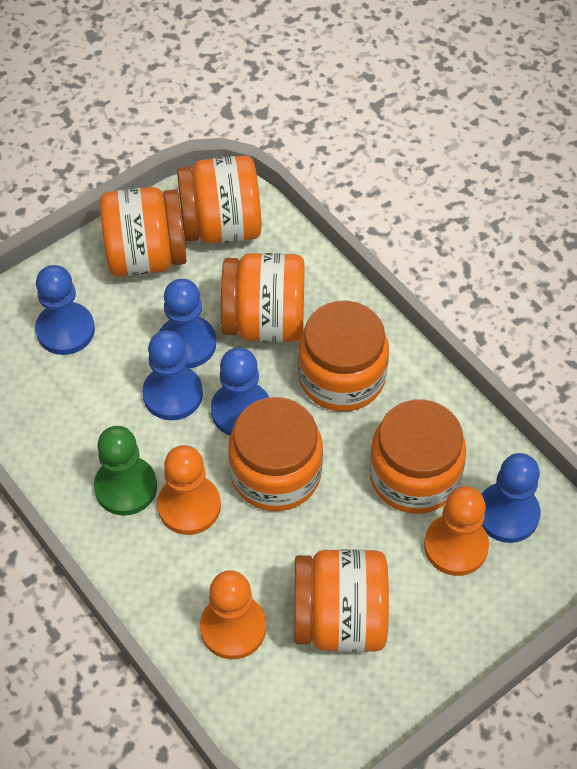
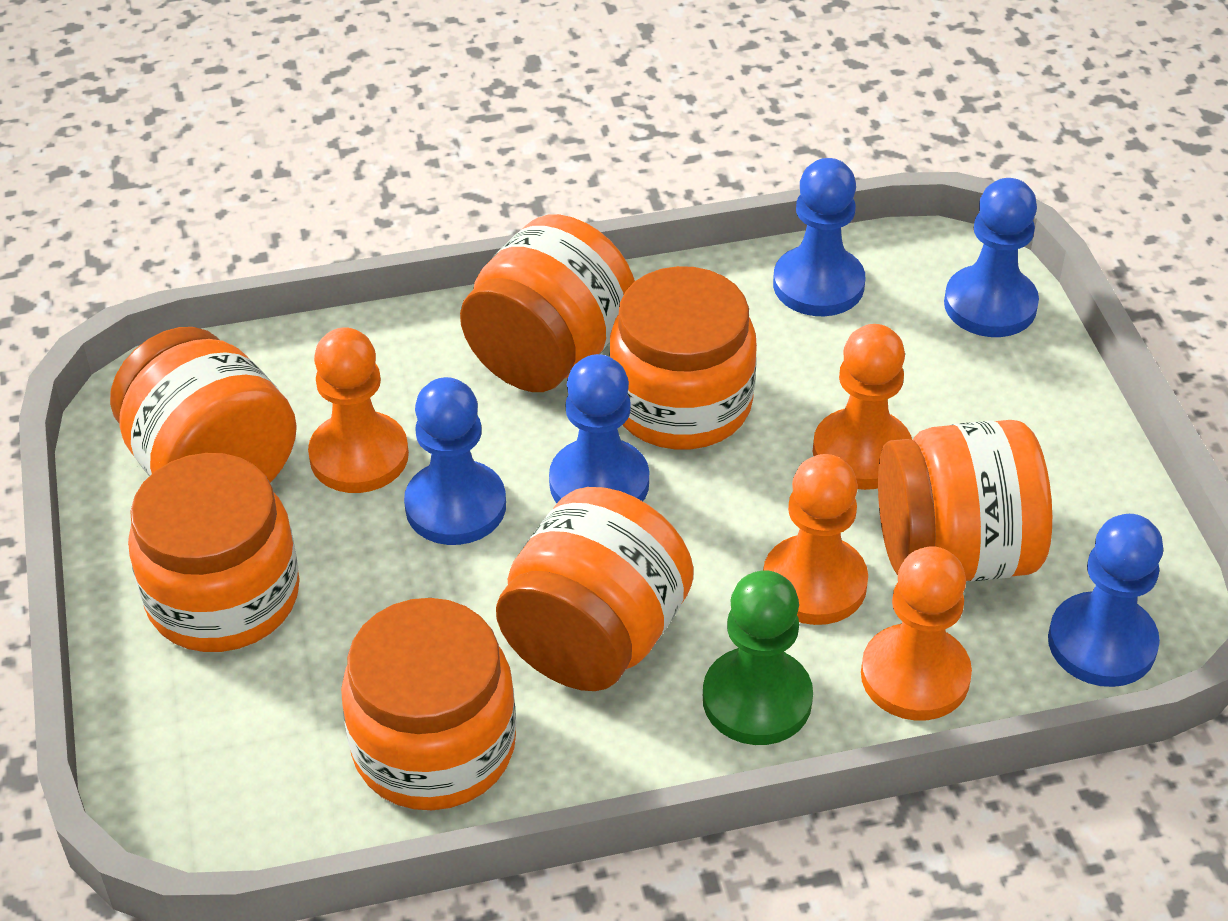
orange pawn: 3 -> 4

